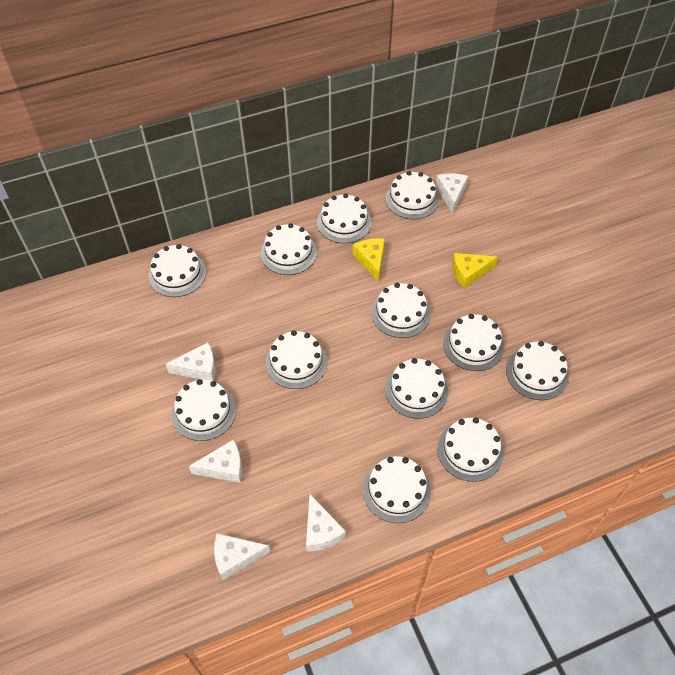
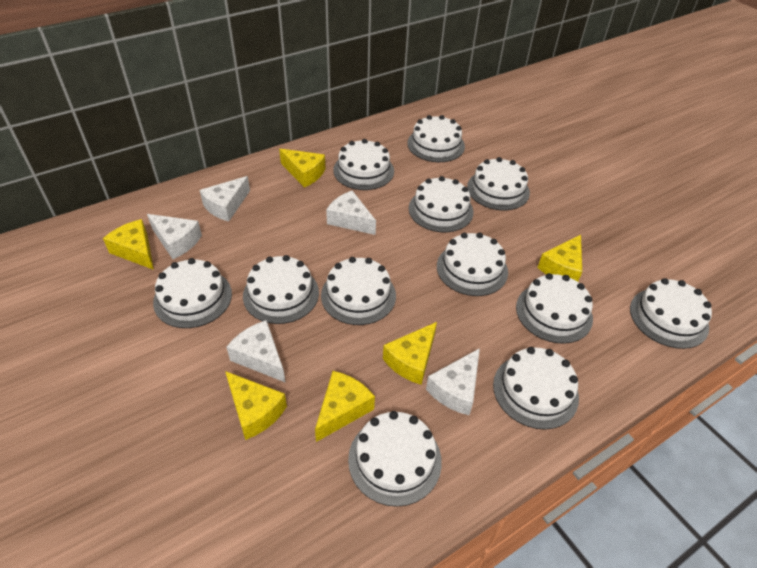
yellow cheese: 2 -> 6

